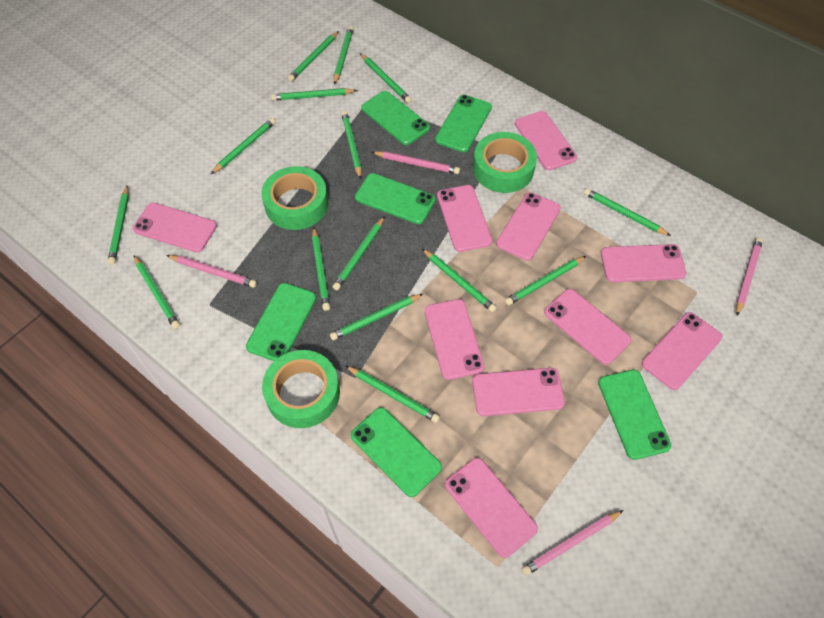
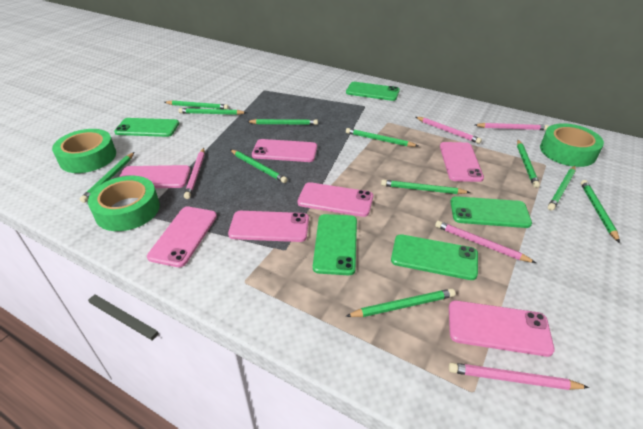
green pencil: 15 -> 11
green phone: 6 -> 5
pink pencil: 4 -> 5
pink phone: 10 -> 7

